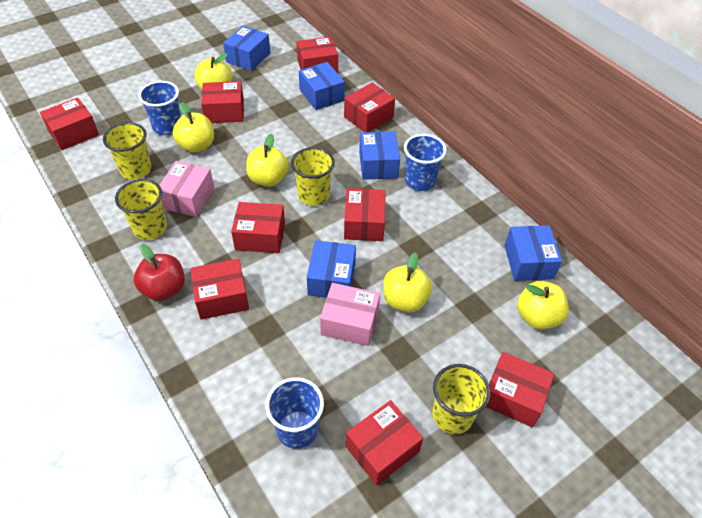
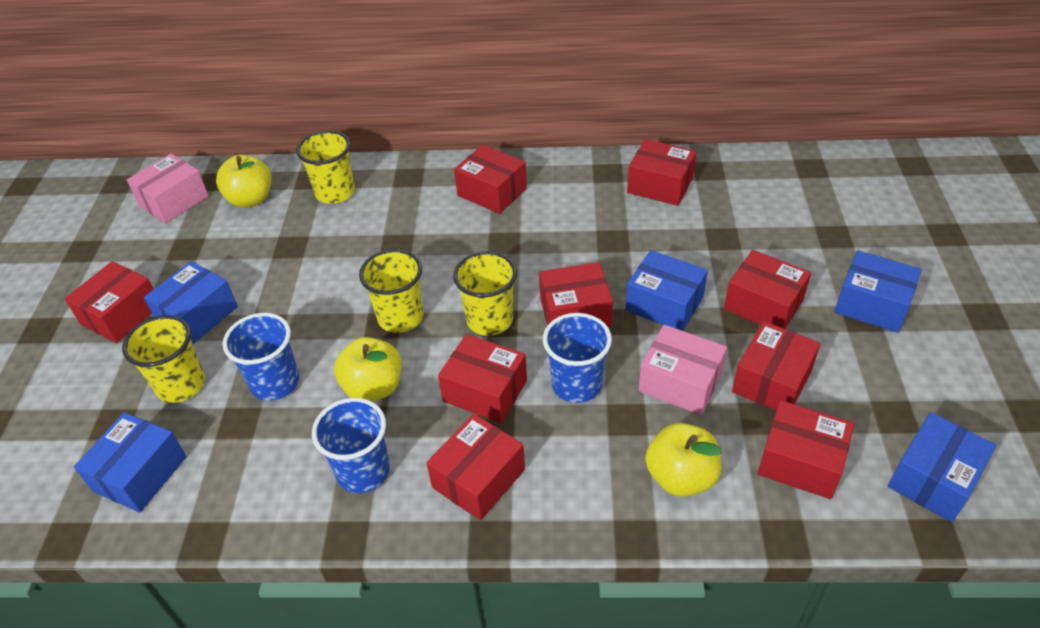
red apple: 1 -> 0
yellow apple: 5 -> 3

